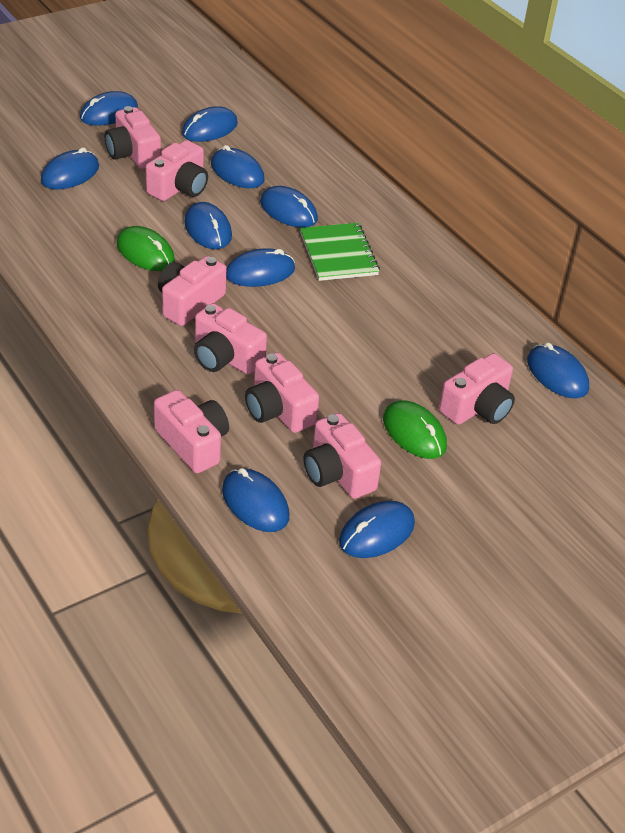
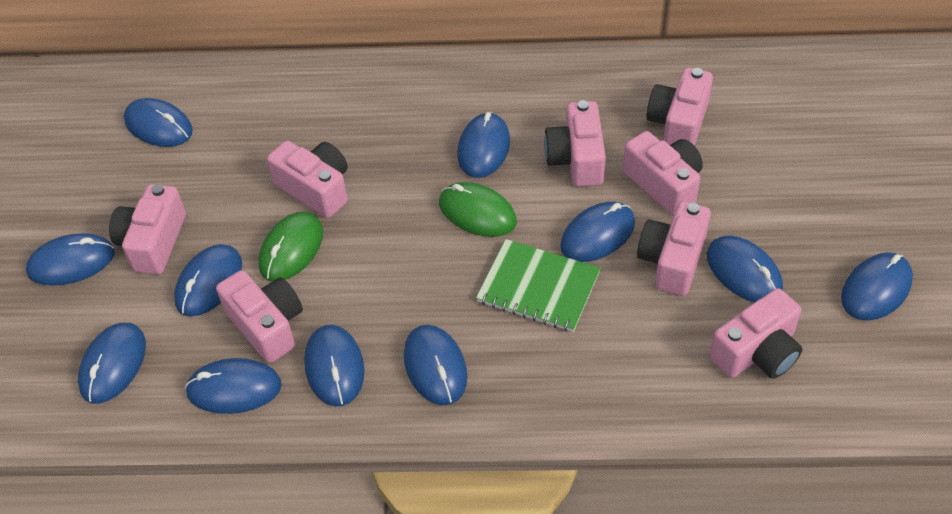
blue mouse: 10 -> 11

